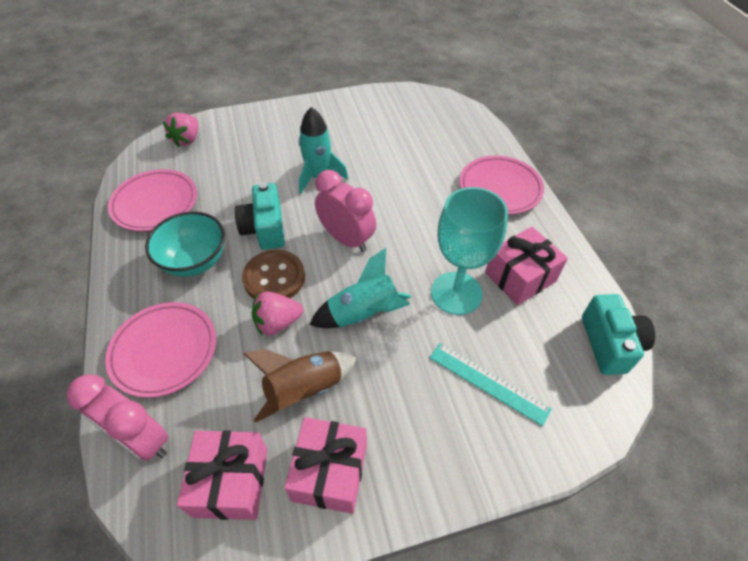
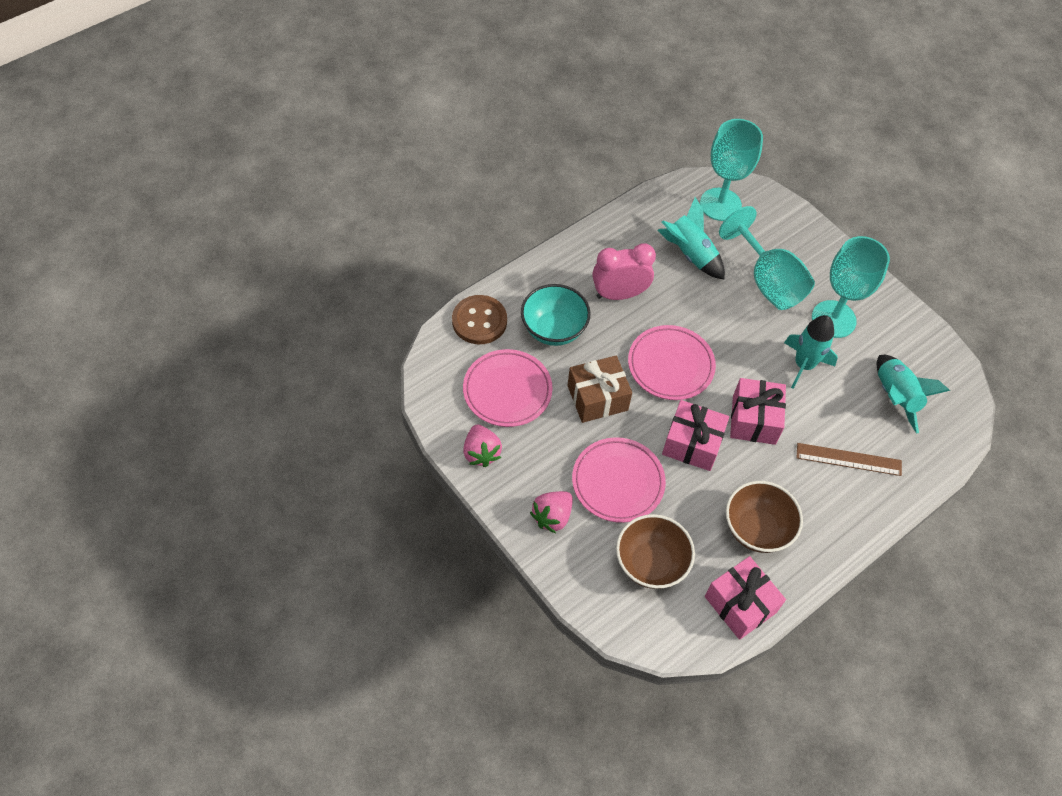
brown bowl: 0 -> 2
brown gift: 0 -> 1
brown rocket: 1 -> 0
brown ruler: 0 -> 1
pink clock: 2 -> 1
turquoise camera: 2 -> 0
turquoise goblet: 1 -> 3
turquoise rocket: 2 -> 3
turquoise ruler: 1 -> 0

